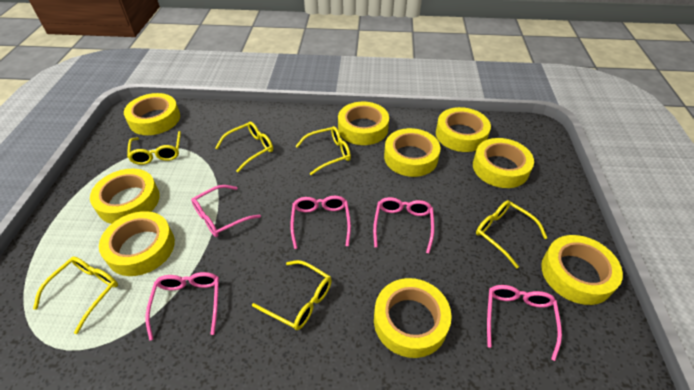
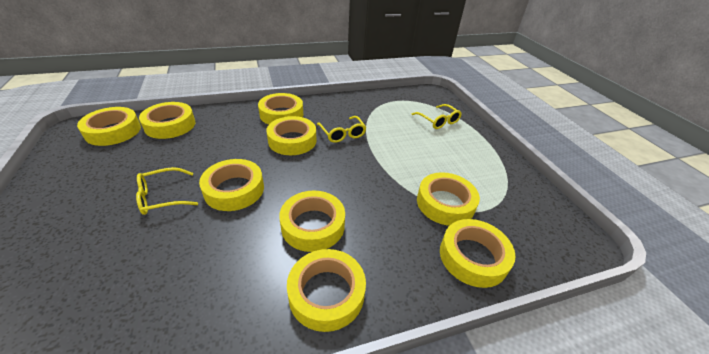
pink glasses: 5 -> 0
yellow glasses: 6 -> 3

